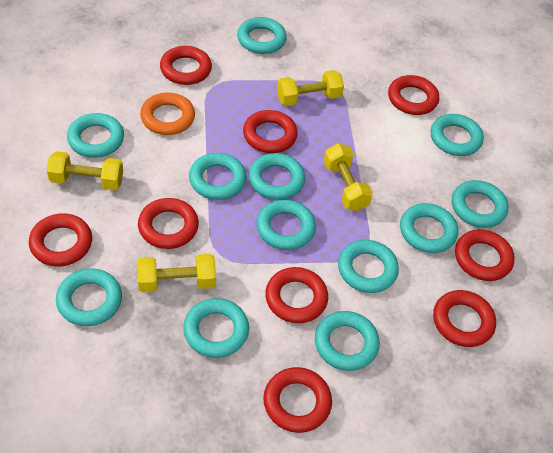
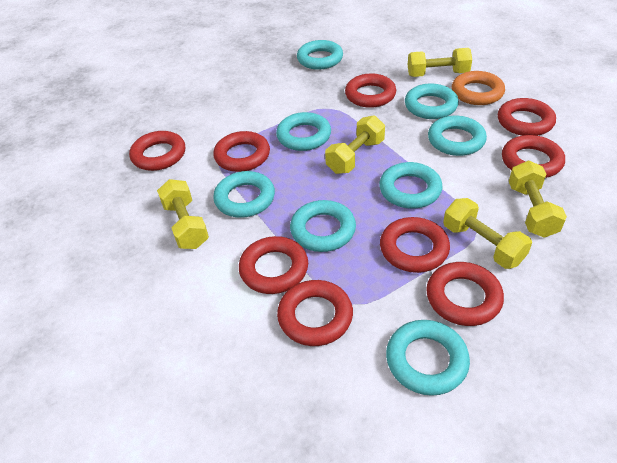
turquoise ring: 12 -> 8
yellow dumbbell: 4 -> 5

